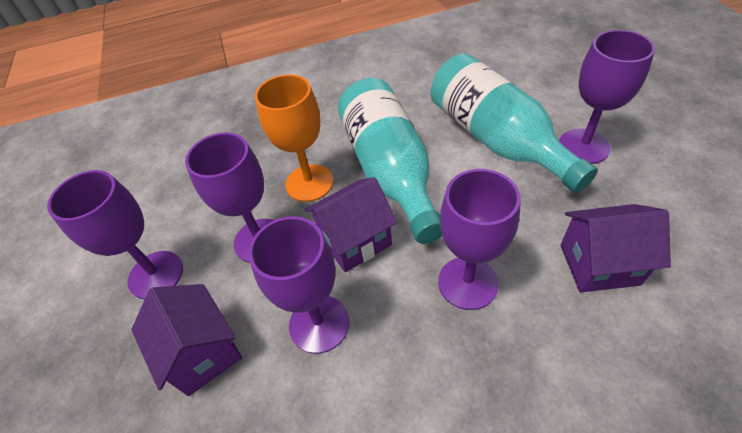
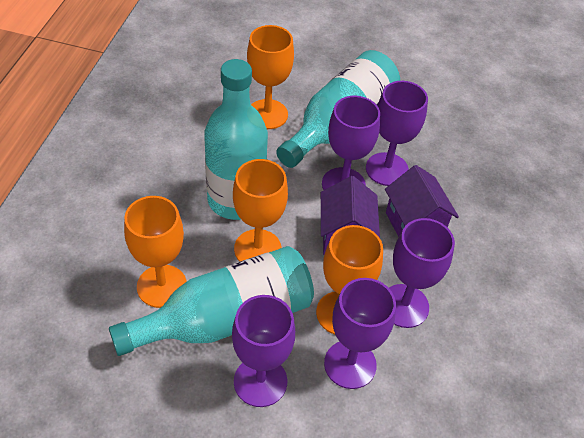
orange goblet: 1 -> 4
purple house: 3 -> 2
turquoise bottle: 2 -> 3

